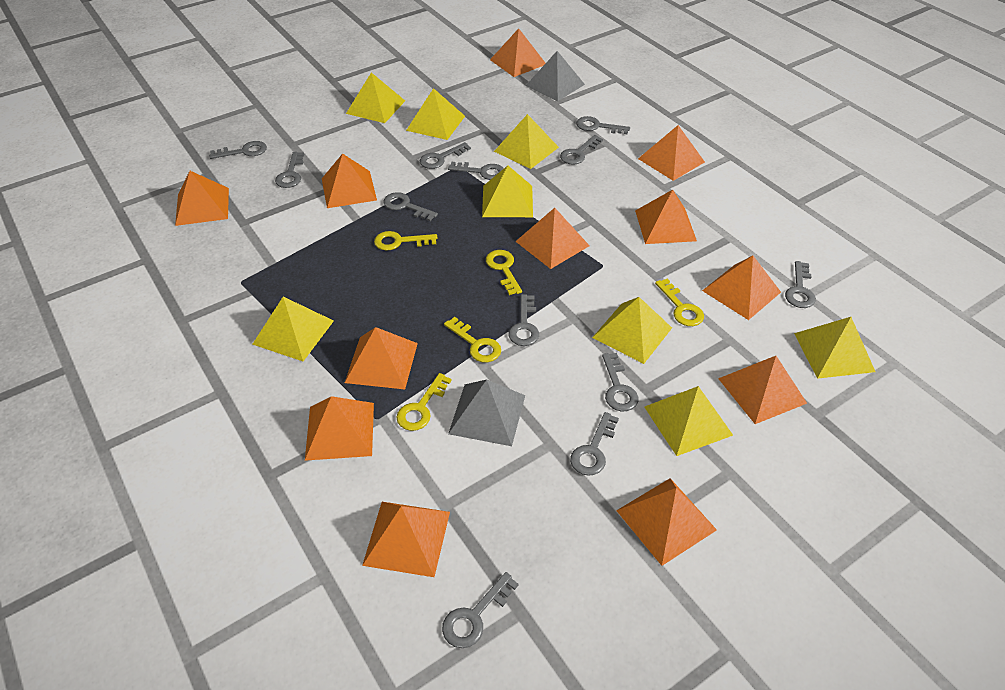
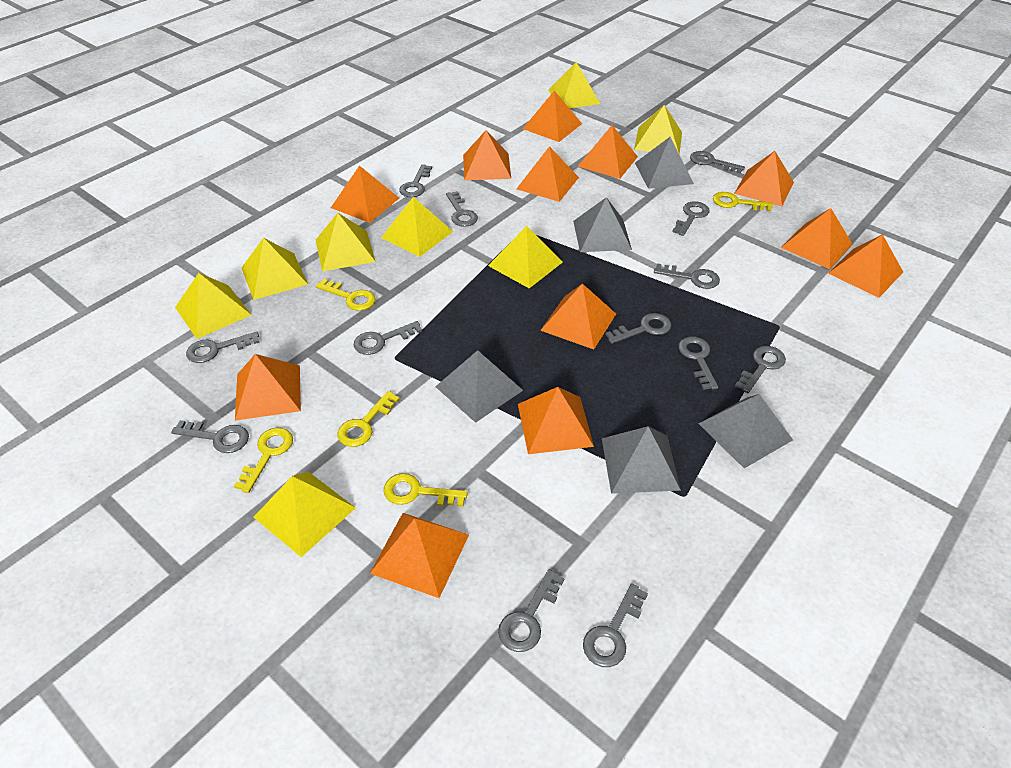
grey key: 12 -> 13
grey pyramid: 2 -> 5

